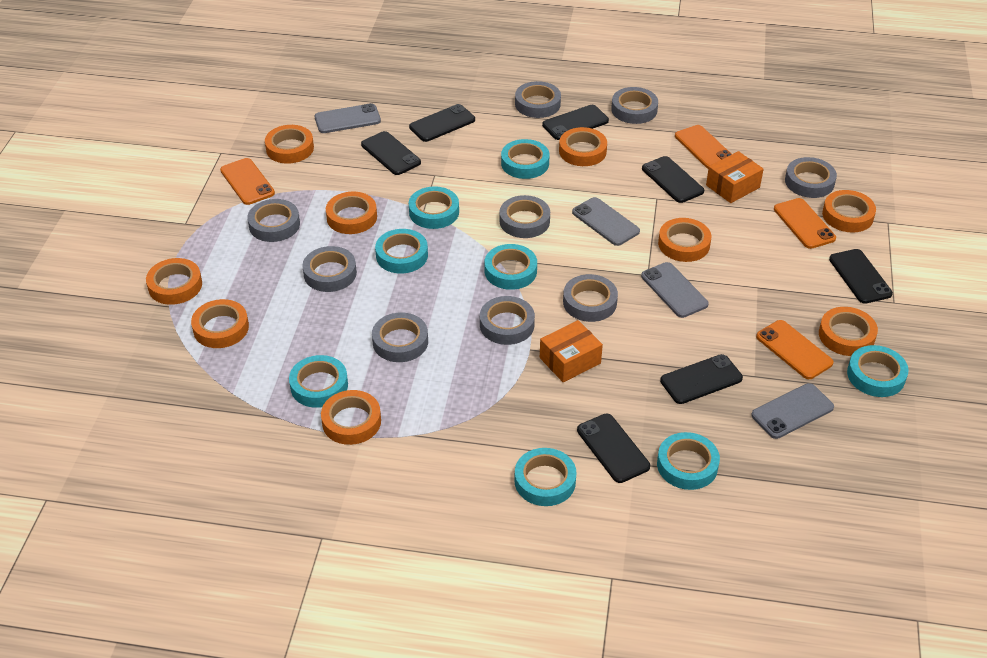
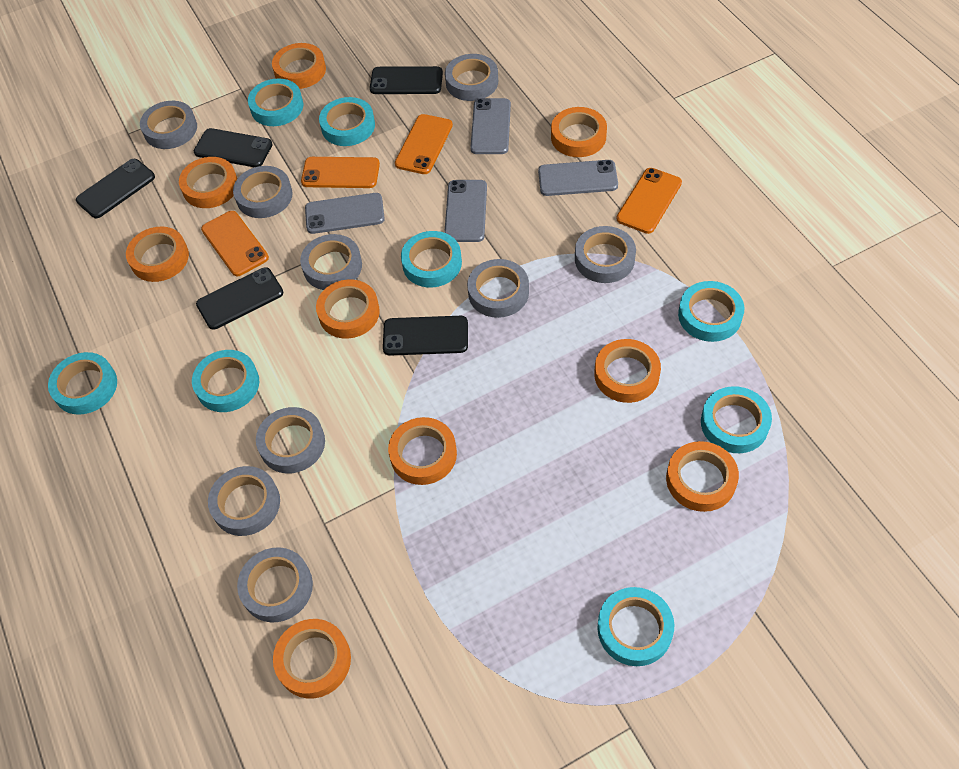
black phone: 7 -> 5
orange box: 2 -> 0

